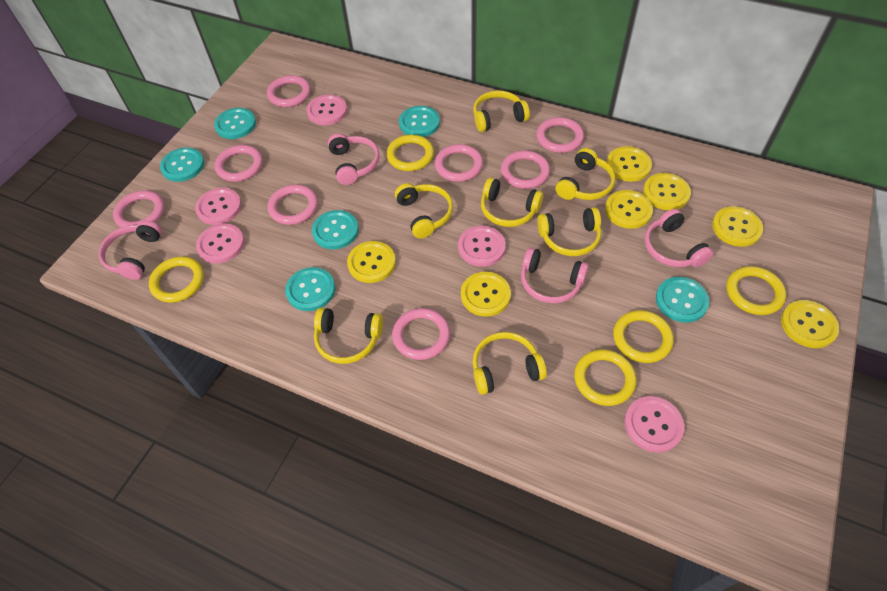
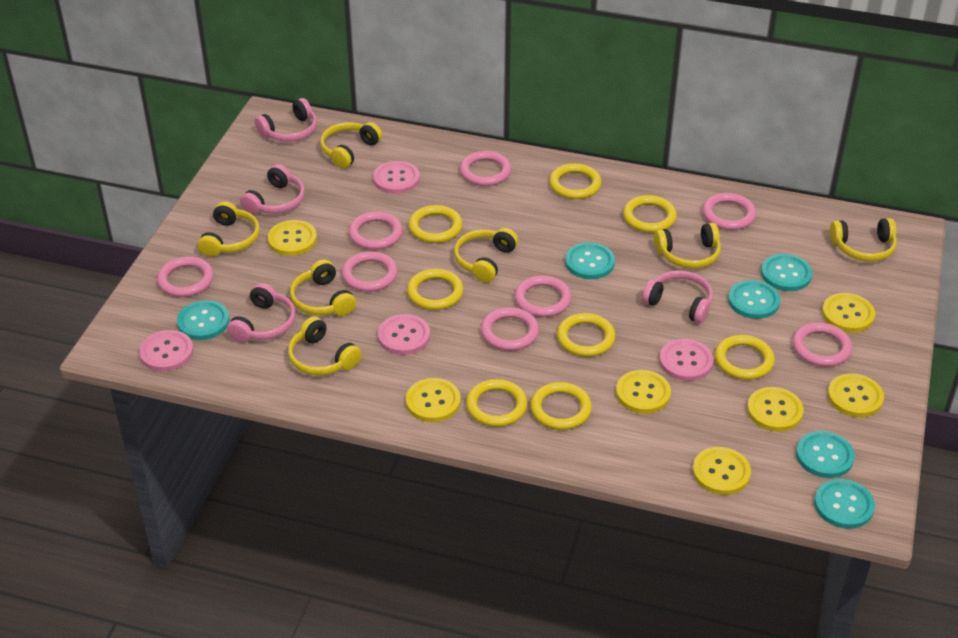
pink button: 5 -> 4
yellow ring: 5 -> 8

